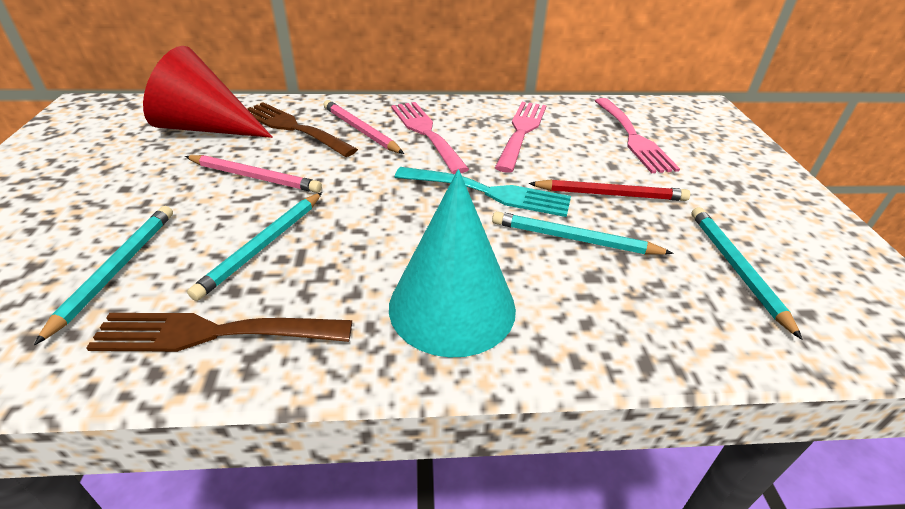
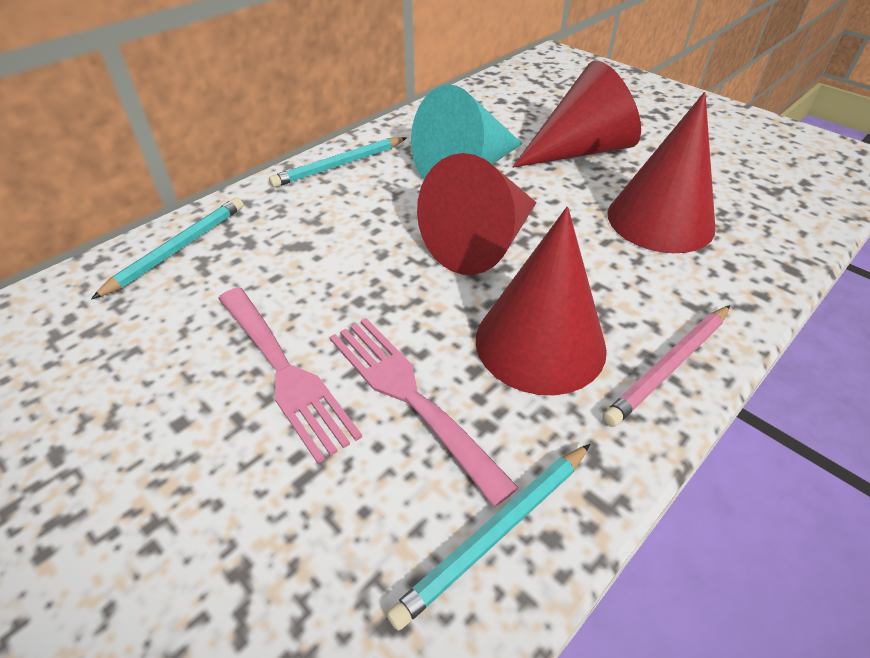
brown fork: 2 -> 0
pink fork: 3 -> 2
pink pencil: 2 -> 1
red cone: 1 -> 4
red pencil: 1 -> 0
turquoise fork: 1 -> 0
turquoise pencil: 4 -> 3

